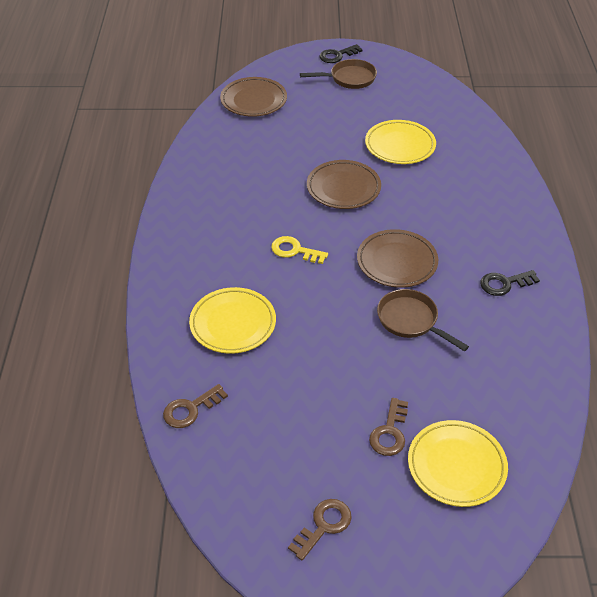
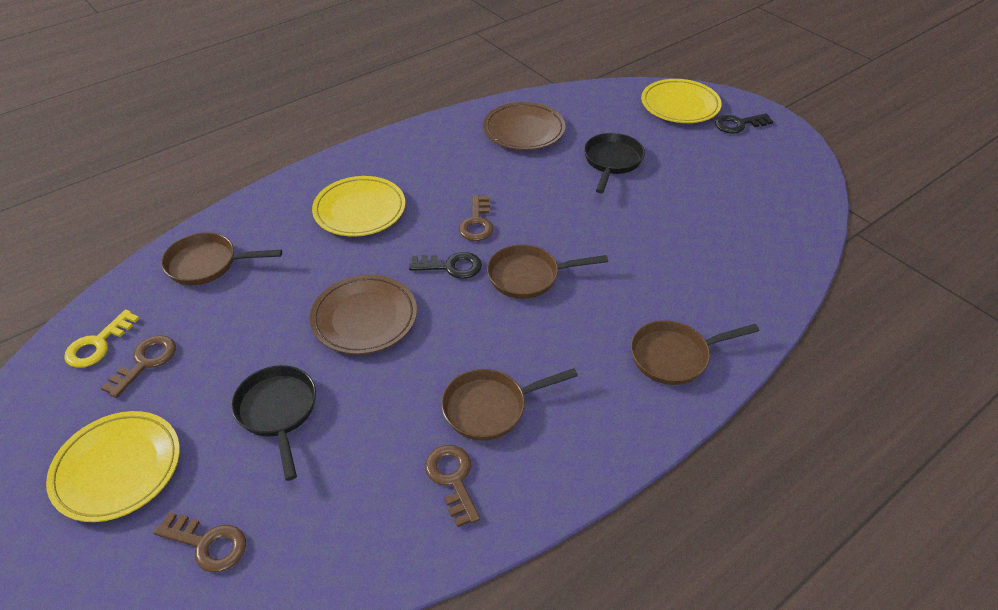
black pan: 0 -> 2
brown key: 3 -> 4
brown pan: 2 -> 4
brown plate: 3 -> 2

